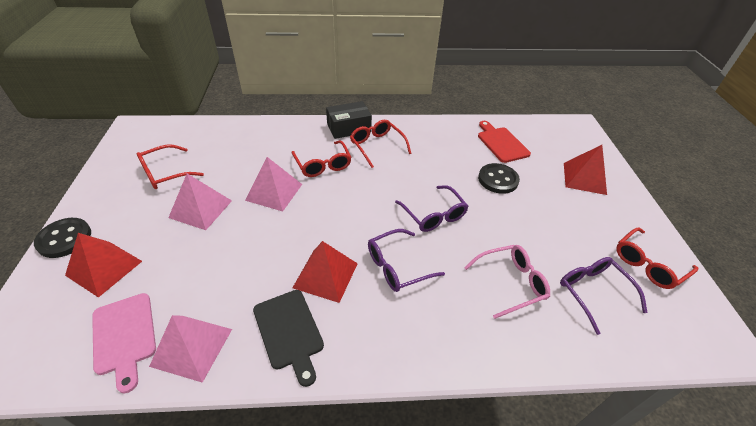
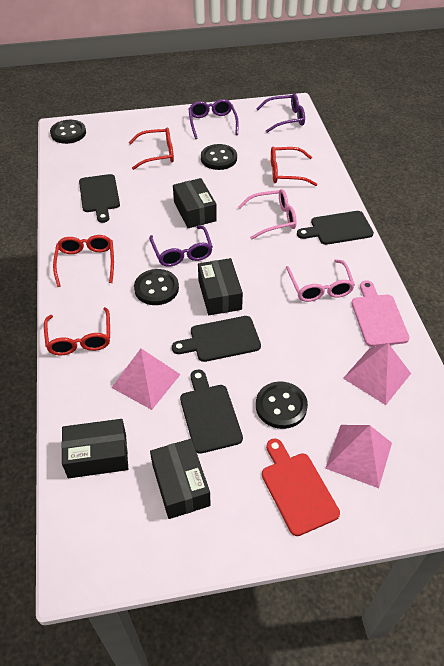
black box: 1 -> 4
black button: 2 -> 4
black cutting board: 1 -> 4
pink glasses: 1 -> 2
red pyramid: 3 -> 0

